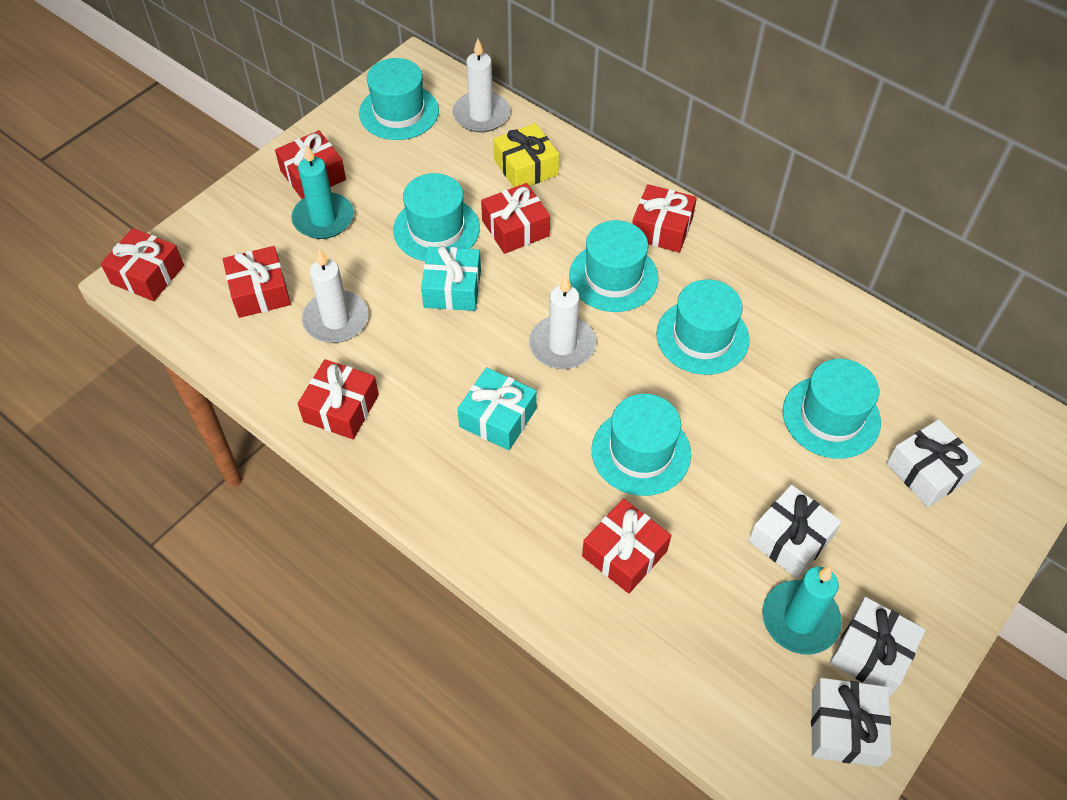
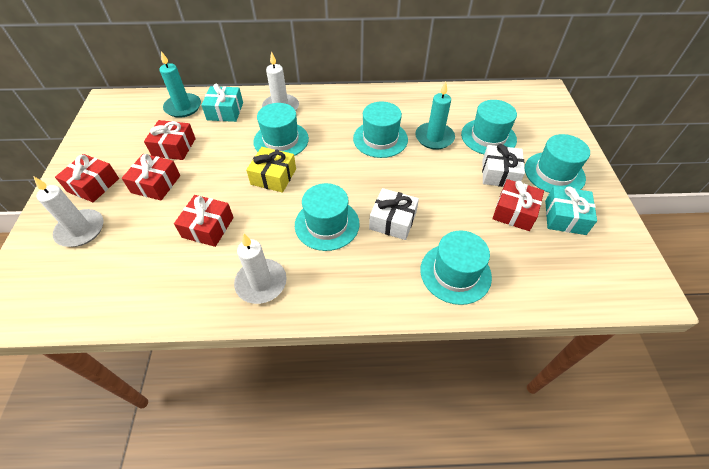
red gift: 7 -> 5
white gift: 4 -> 2

